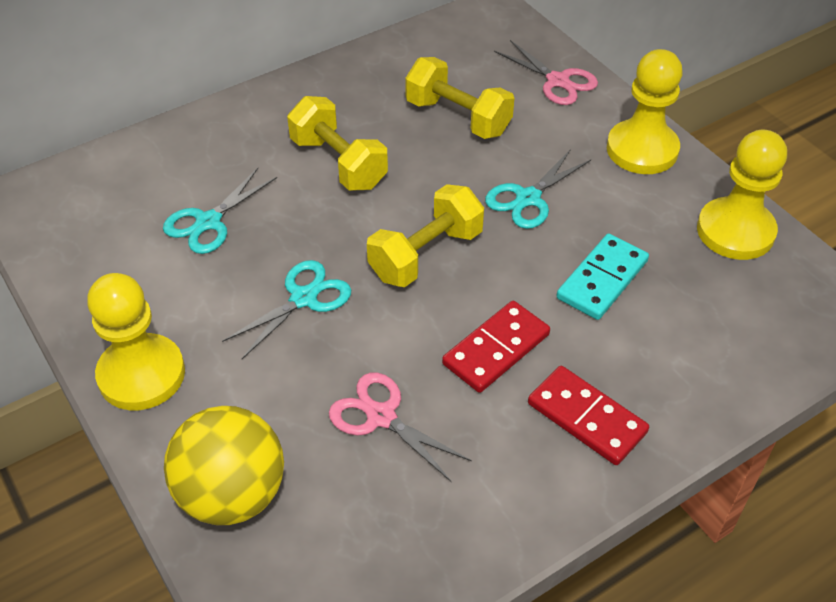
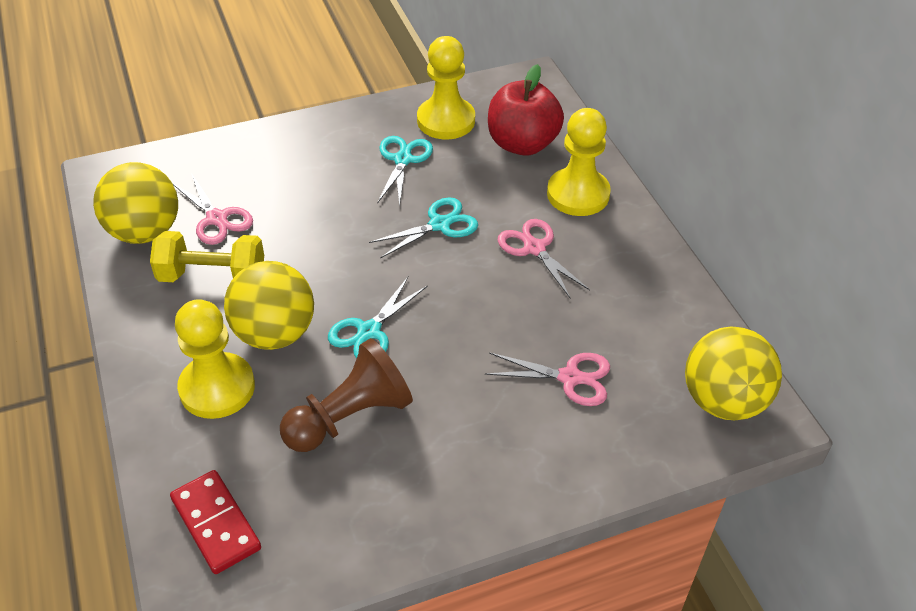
brown pawn: 0 -> 1
pink scissors: 2 -> 3
red apple: 0 -> 1
red domino: 2 -> 1
turquoise domino: 1 -> 0
yellow ball: 1 -> 3
yellow dumbbell: 3 -> 1

